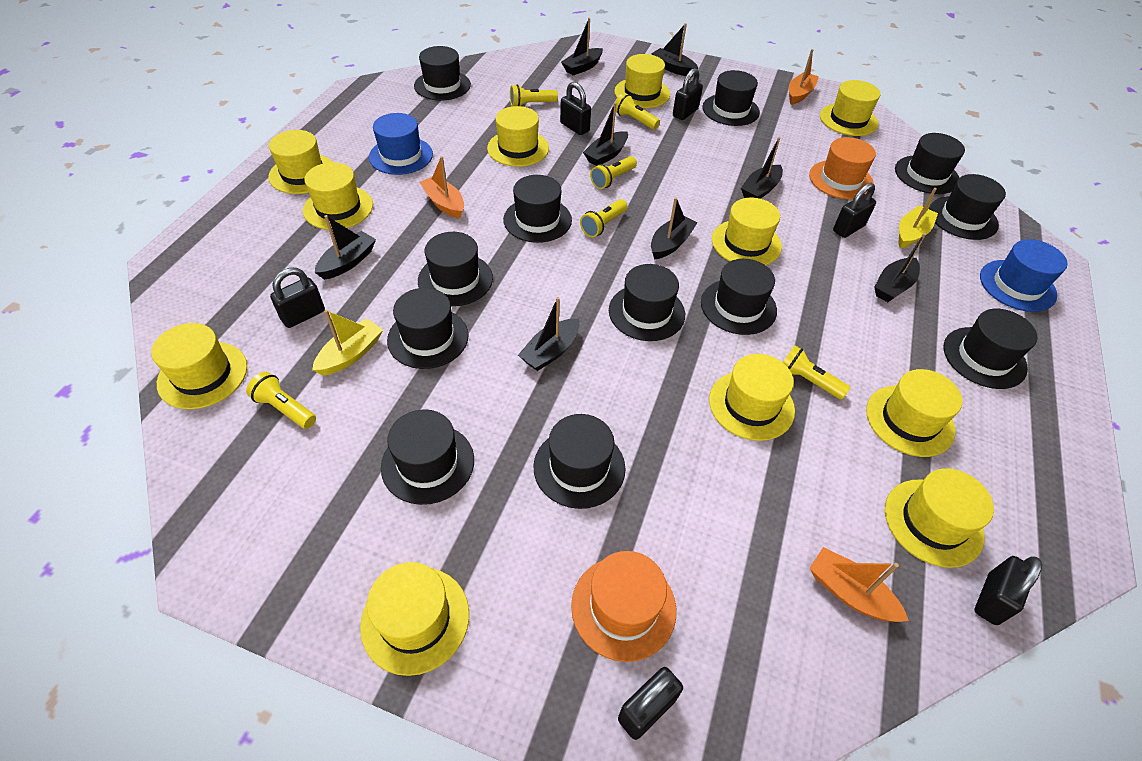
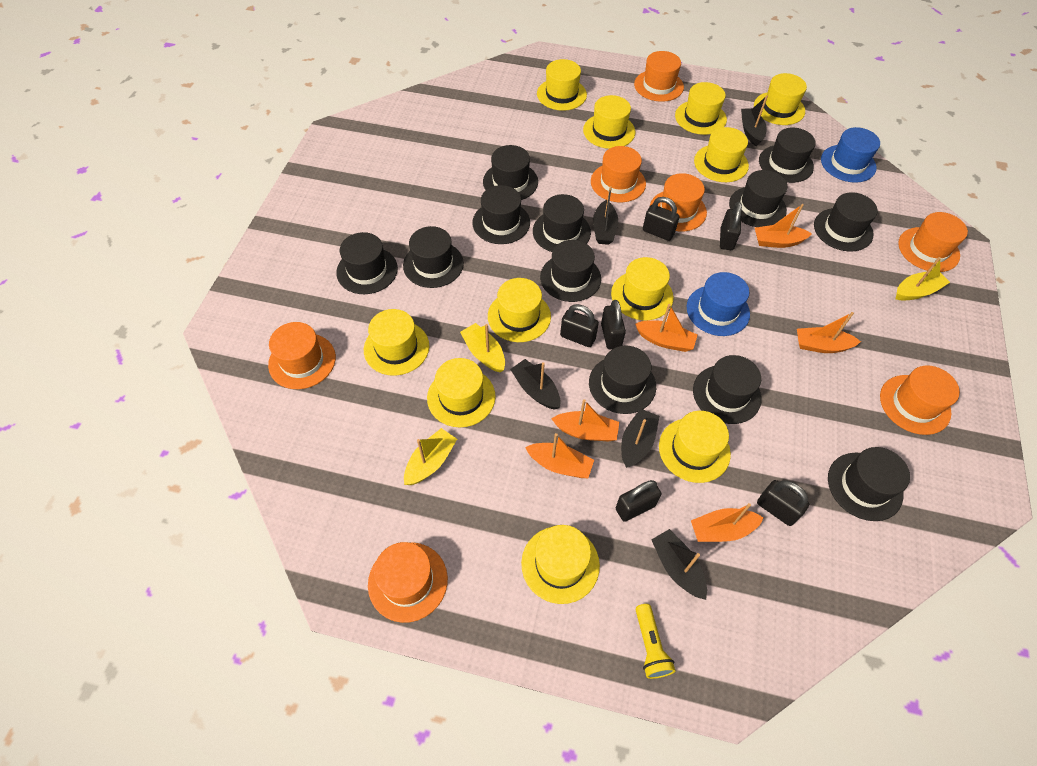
black boat: 8 -> 5
orange boat: 3 -> 6
orange hat: 2 -> 7
yellow boat: 2 -> 3
yellow flashlight: 6 -> 1

